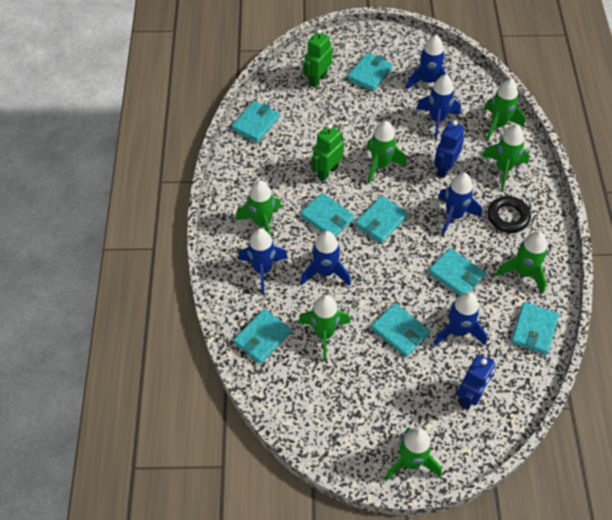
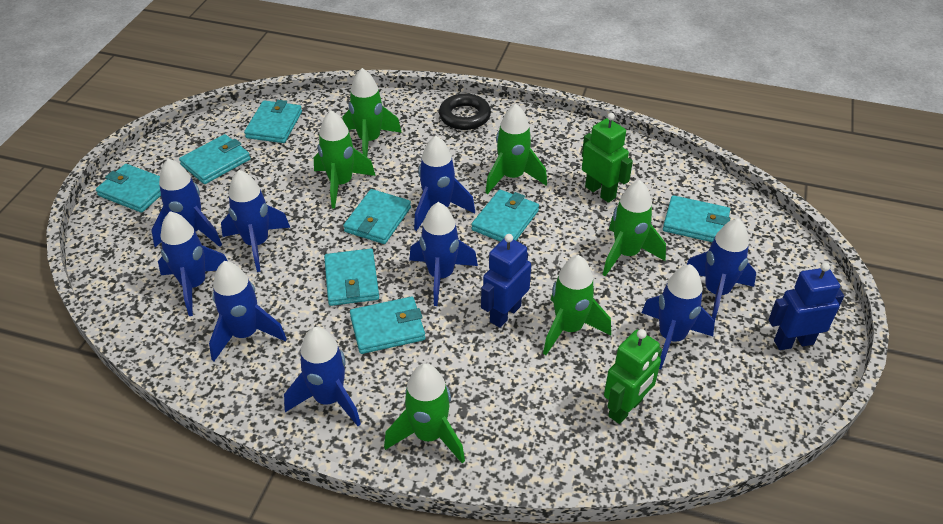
blue rocket: 6 -> 9
green rocket: 7 -> 6

